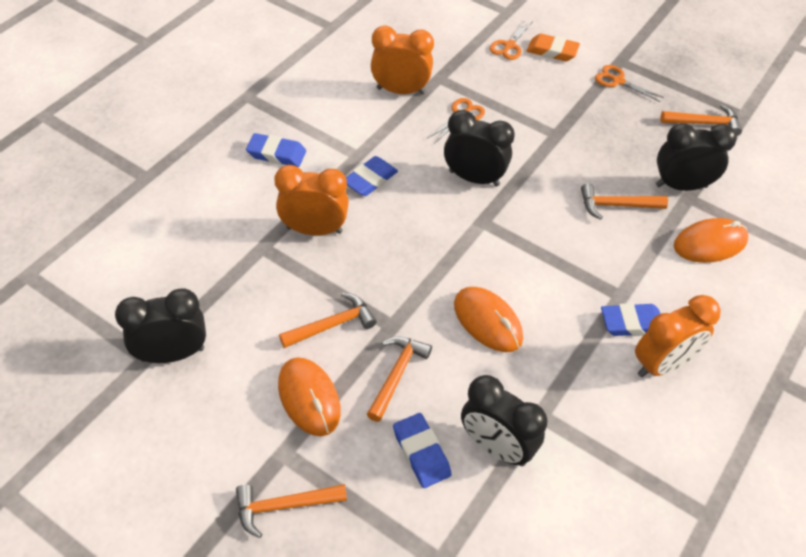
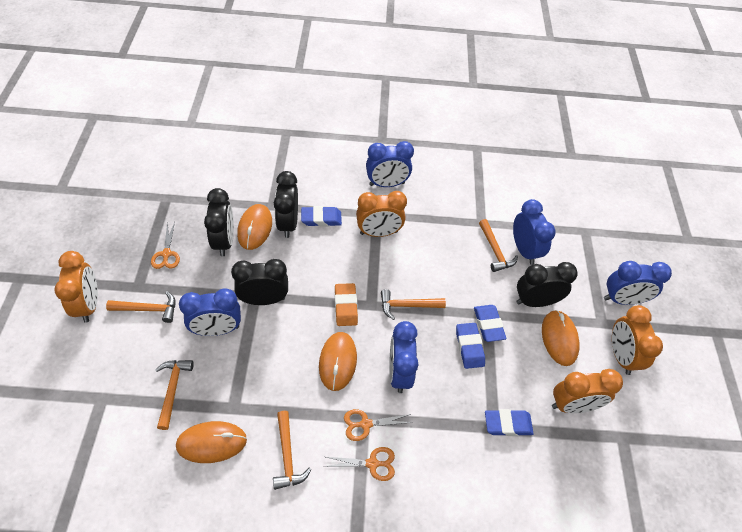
blue clock: 0 -> 5
orange clock: 3 -> 4
orange mouse: 3 -> 4

